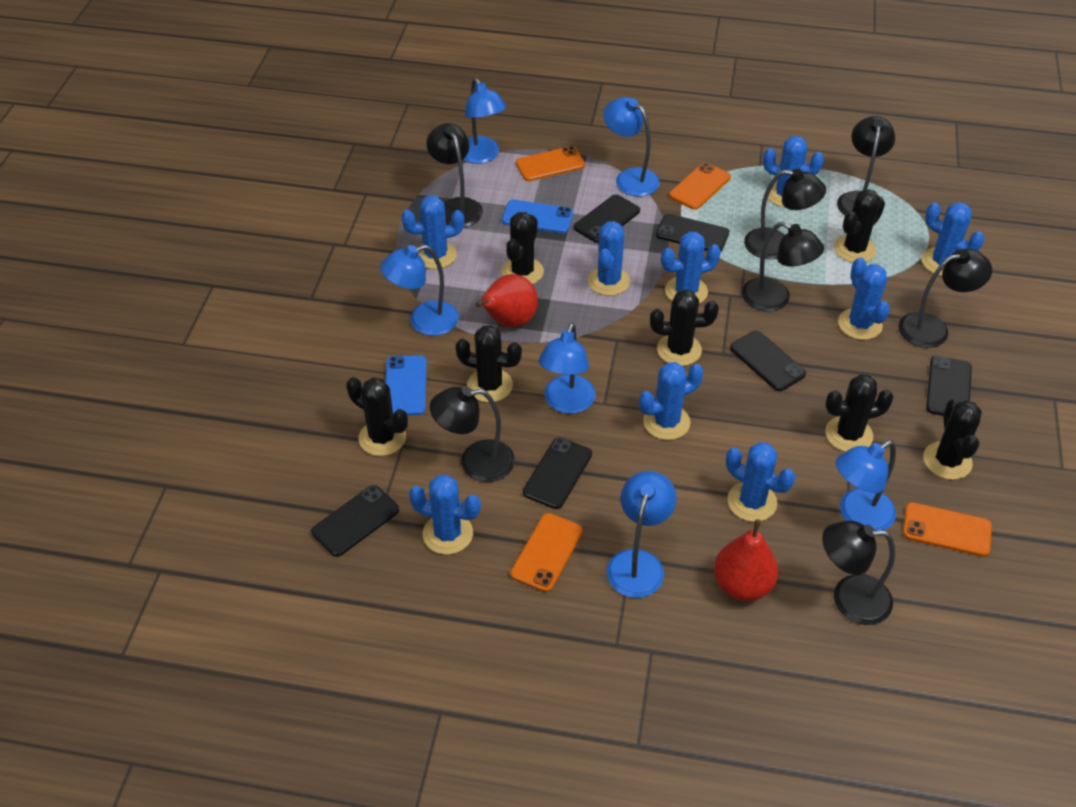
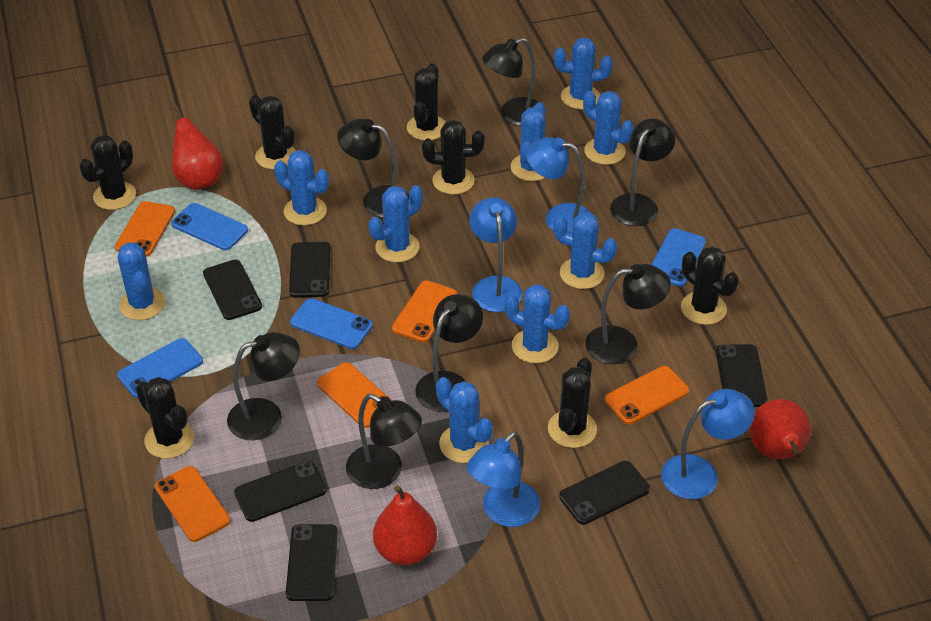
blue lamp: 6 -> 4
blue phone: 2 -> 4
orange phone: 4 -> 5
red pear: 2 -> 3

